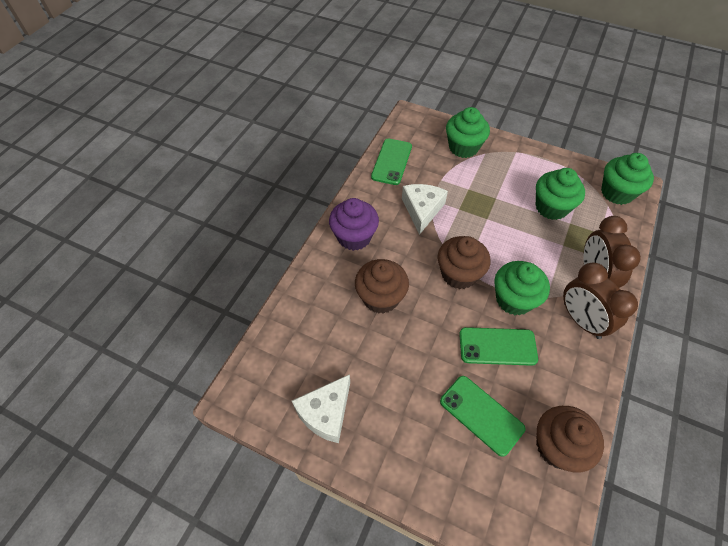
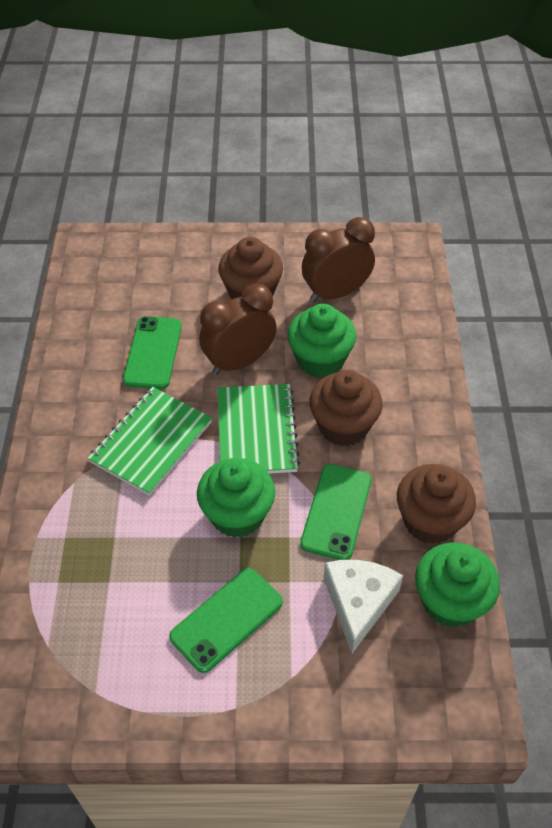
green cupcake: 4 -> 3
green notebook: 0 -> 2
purple cupcake: 1 -> 0
white cheese: 2 -> 1

